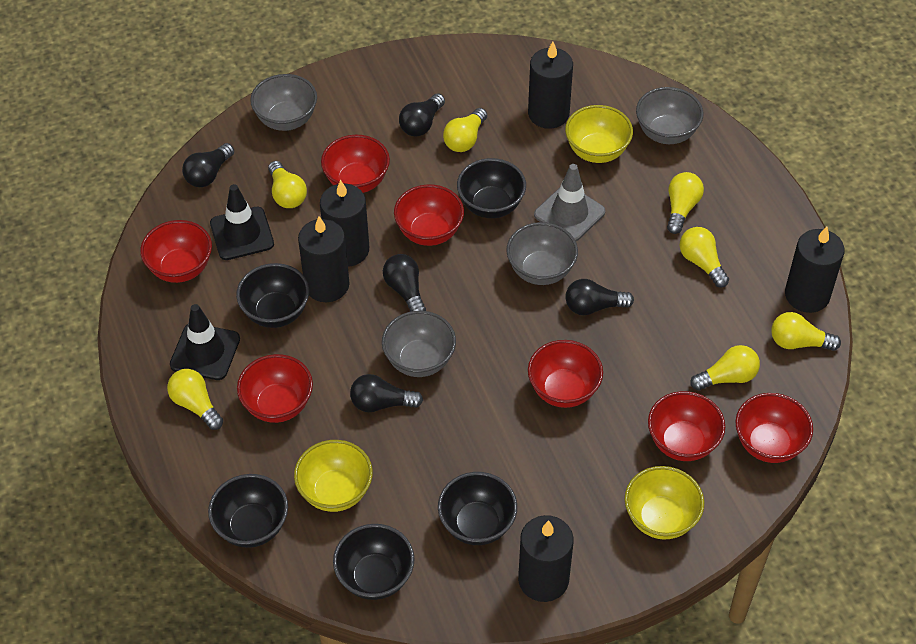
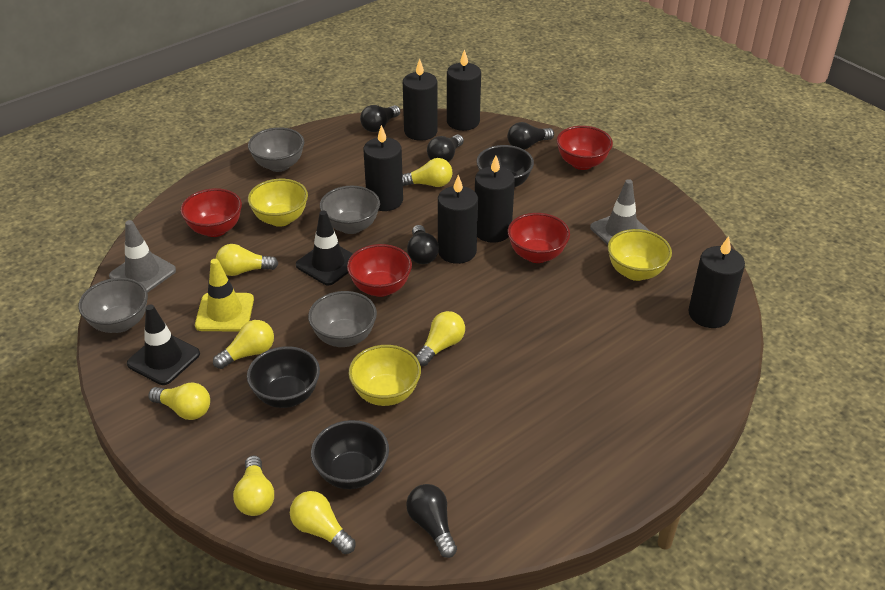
black bowl: 5 -> 3
black candle: 5 -> 6
grey traffic cone: 1 -> 2
red bowl: 7 -> 4
yellow traffic cone: 0 -> 1

